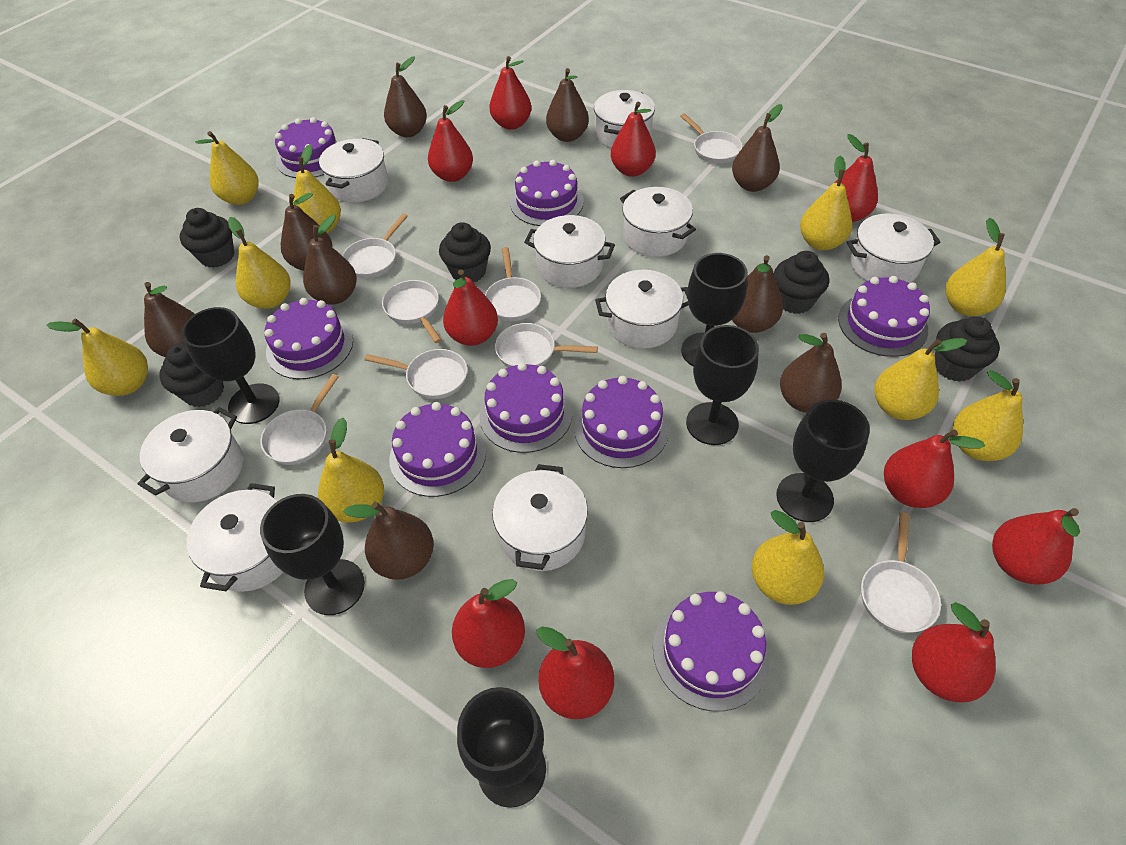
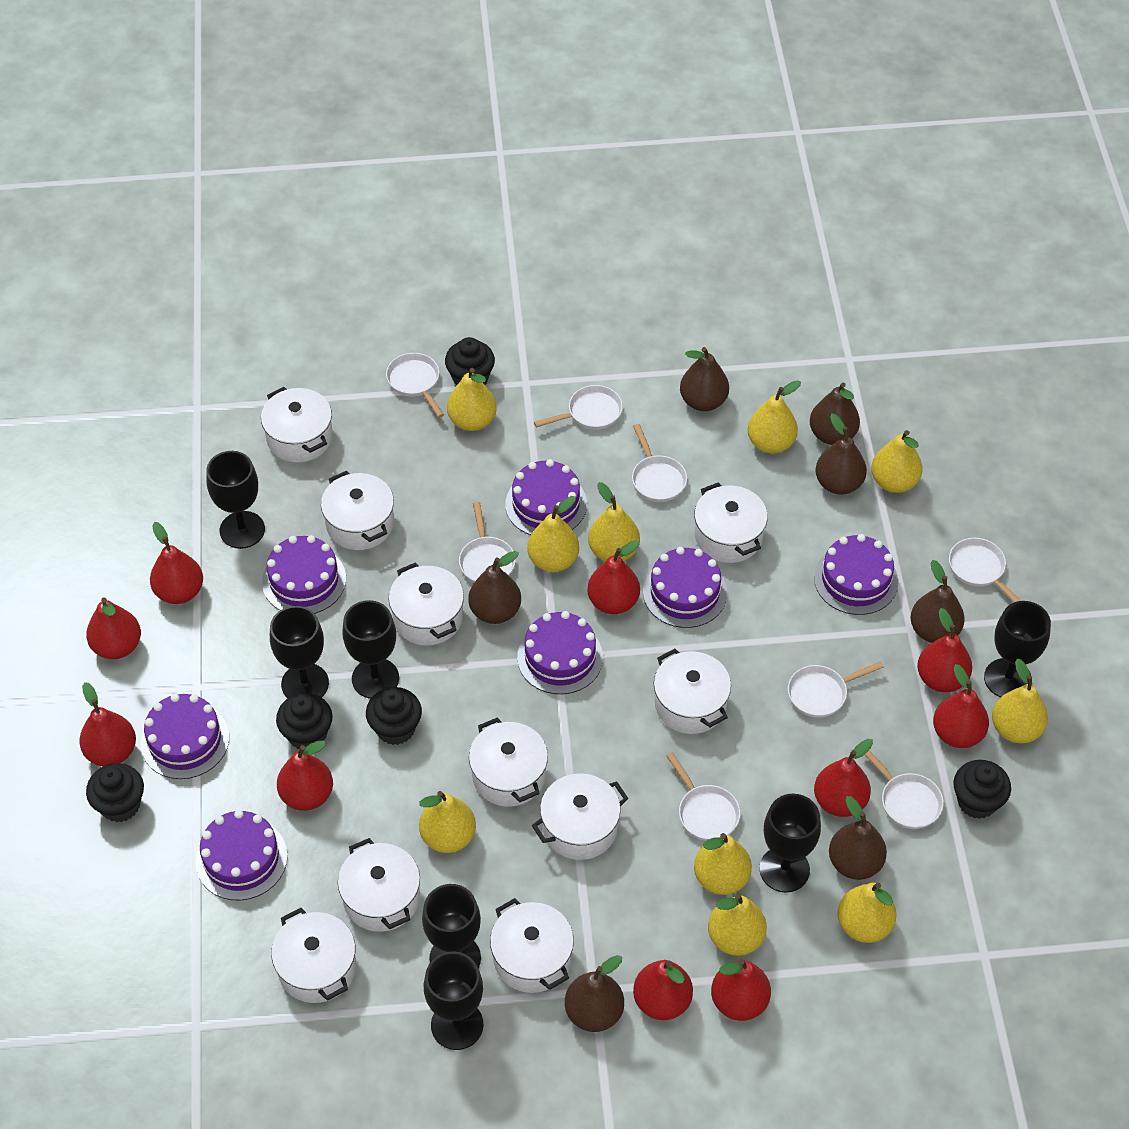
black goblet: 6 -> 7
brown pear: 9 -> 7
purple cake: 8 -> 7
white pot: 9 -> 10

